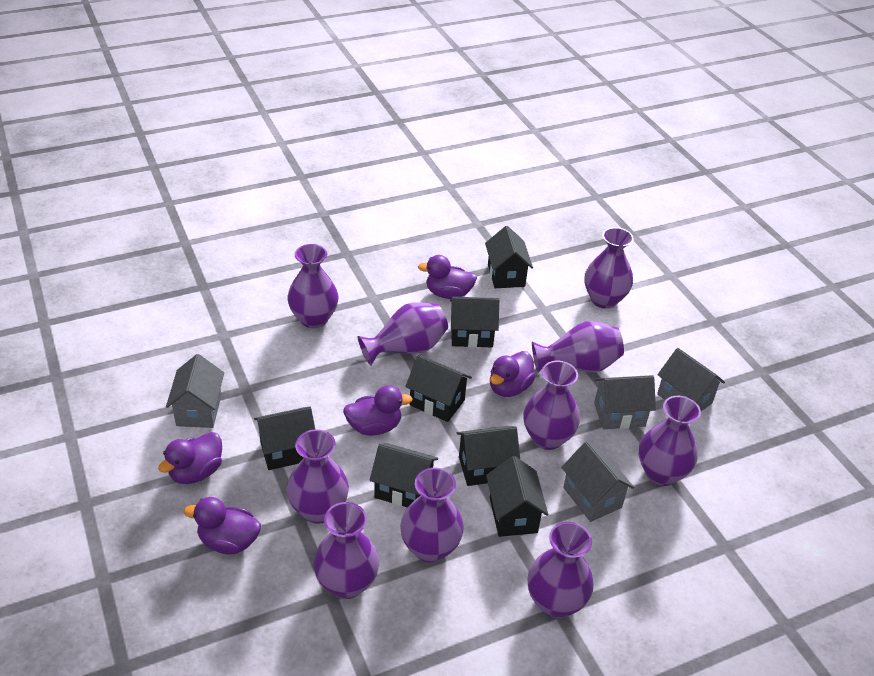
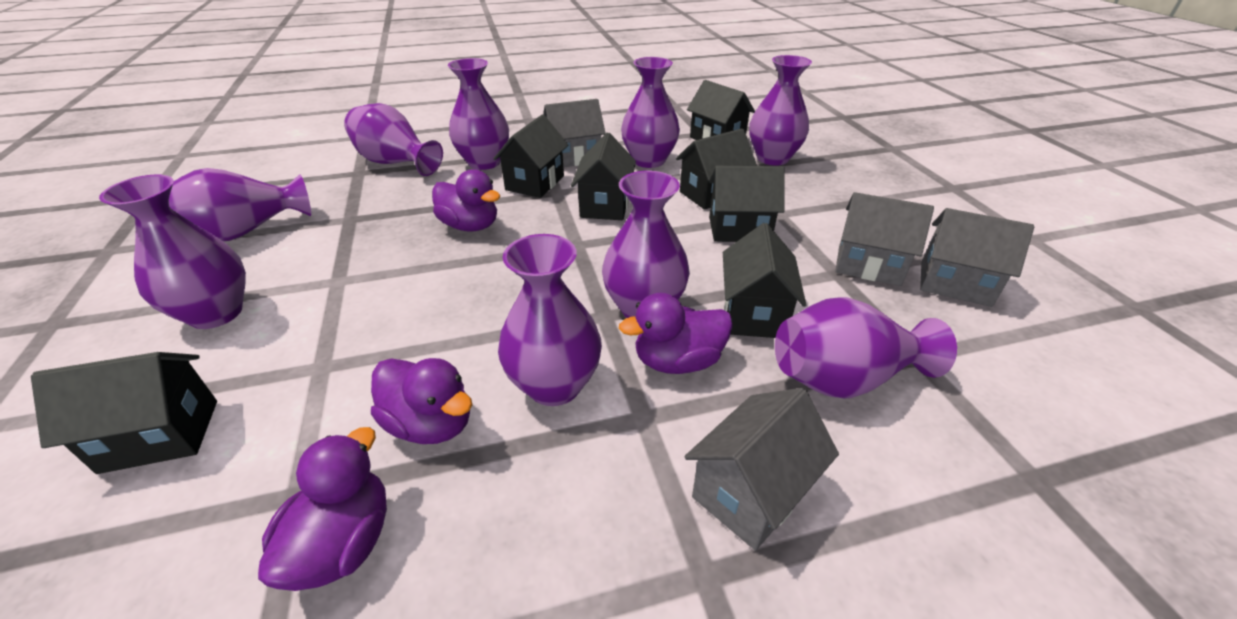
purple duck: 5 -> 4
purple vase: 10 -> 9

